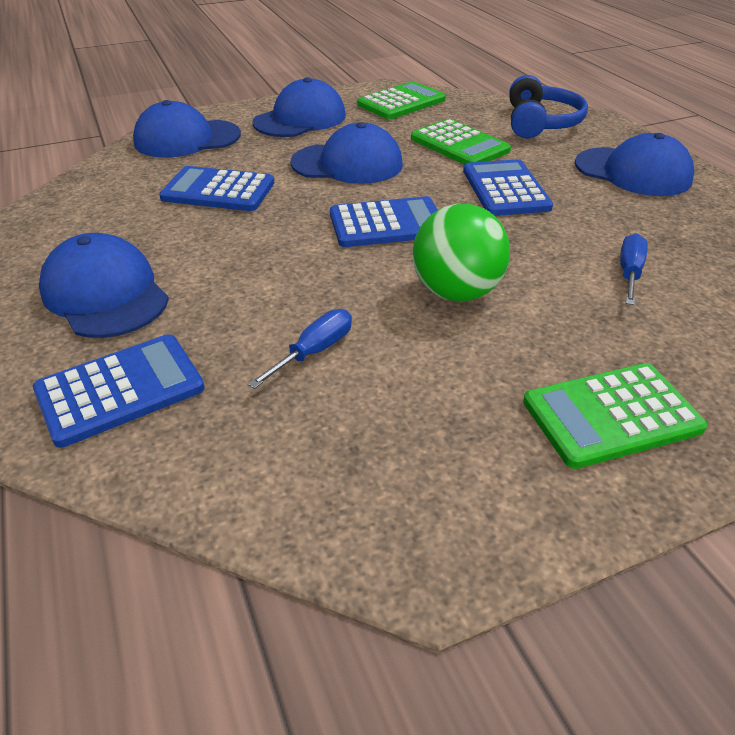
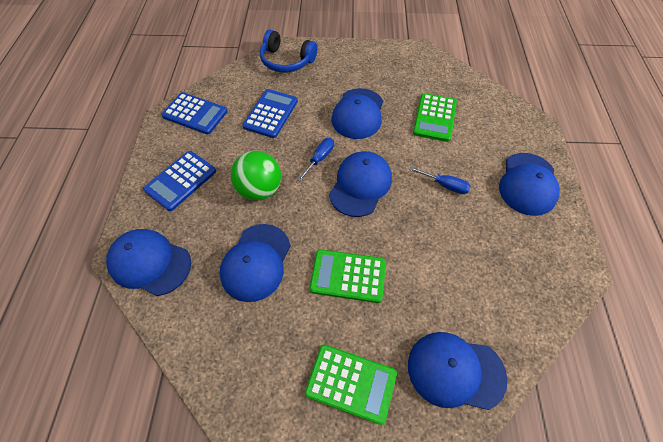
blue calculator: 4 -> 3
blue cap: 5 -> 6

